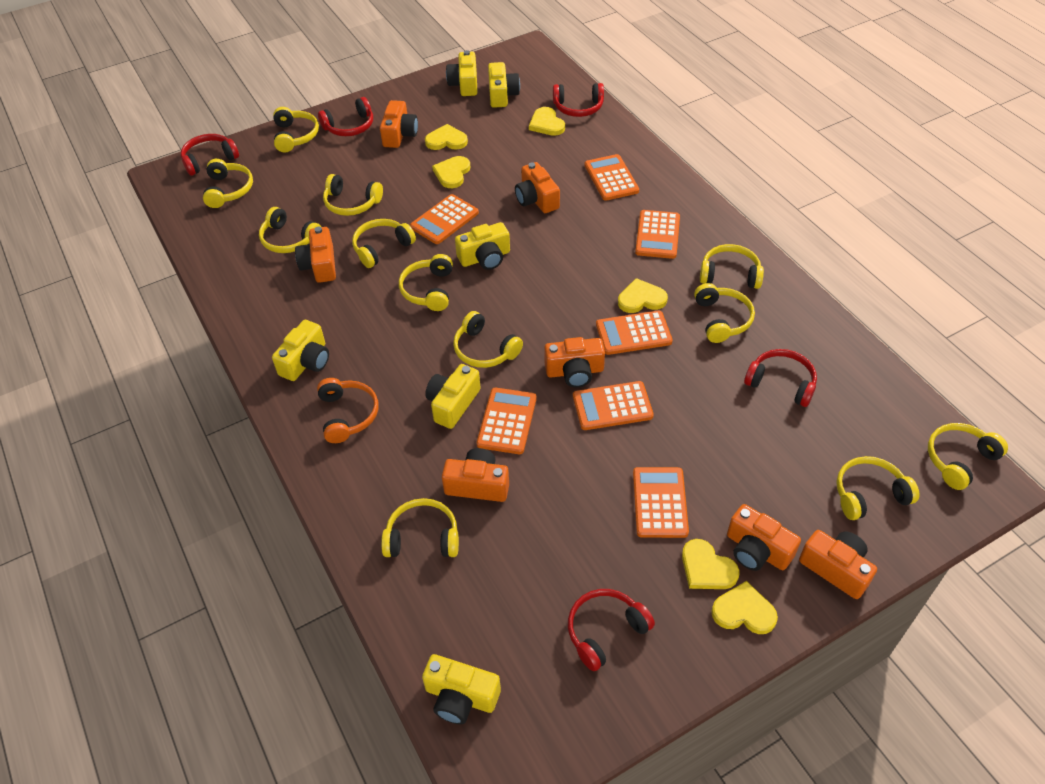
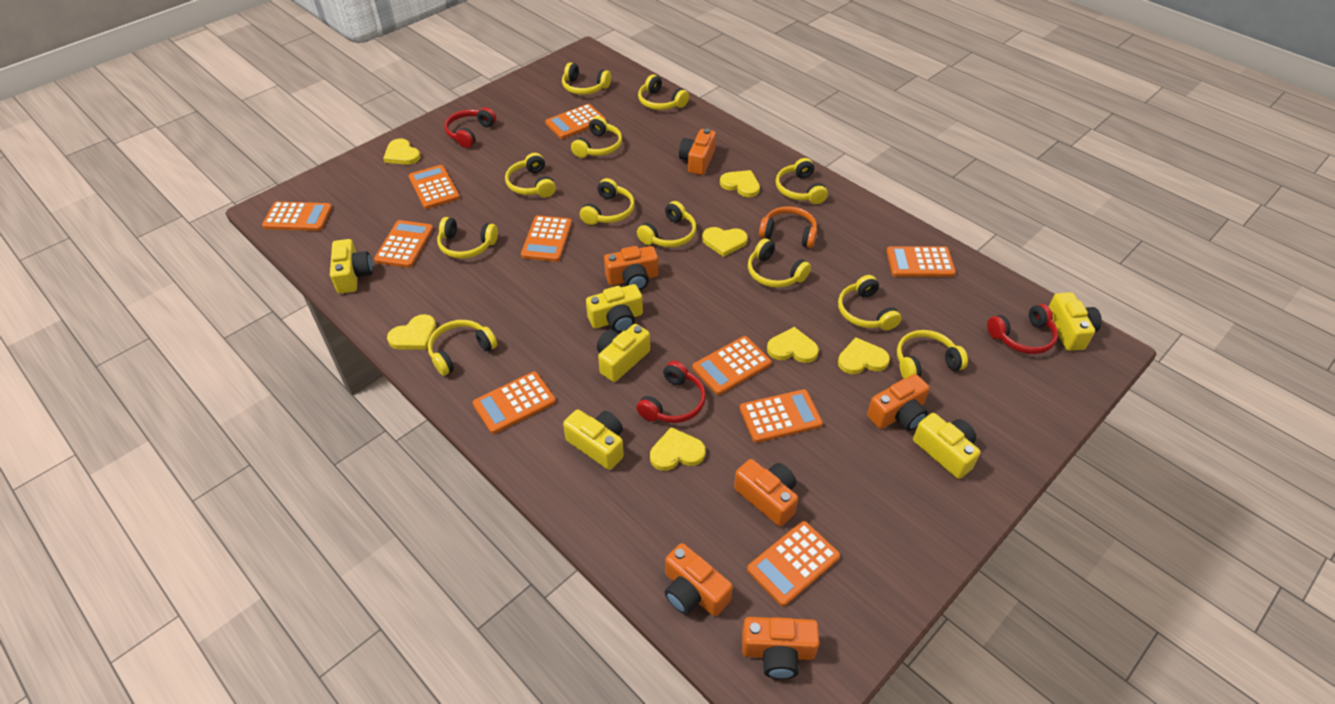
orange calculator: 7 -> 10
orange camera: 7 -> 6
red headphones: 5 -> 3
yellow heart: 6 -> 7

